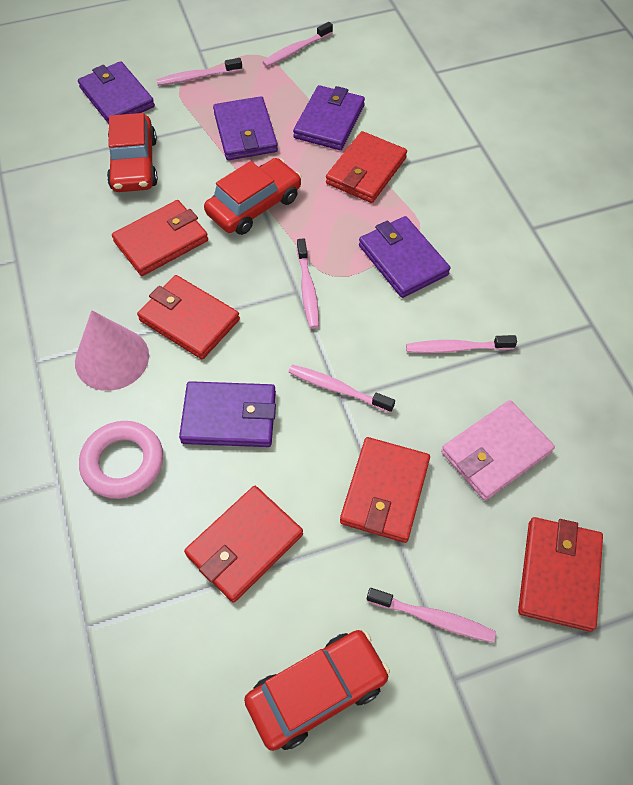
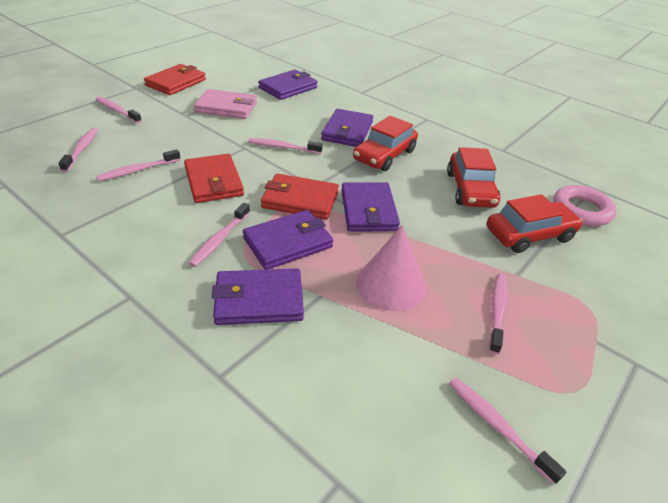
pink toothbrush: 6 -> 7
red wallet: 6 -> 3

